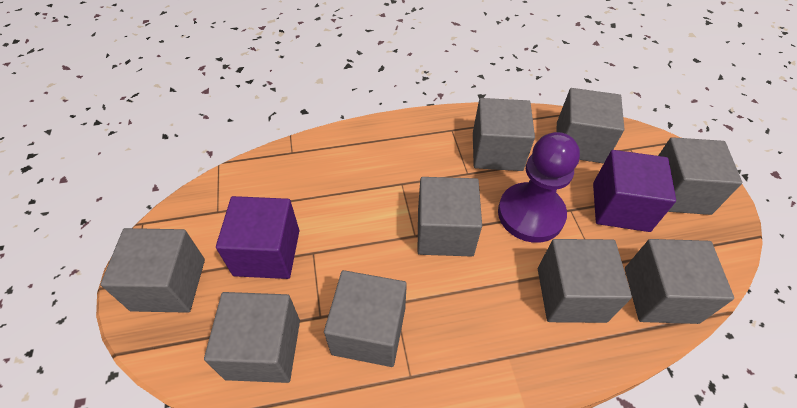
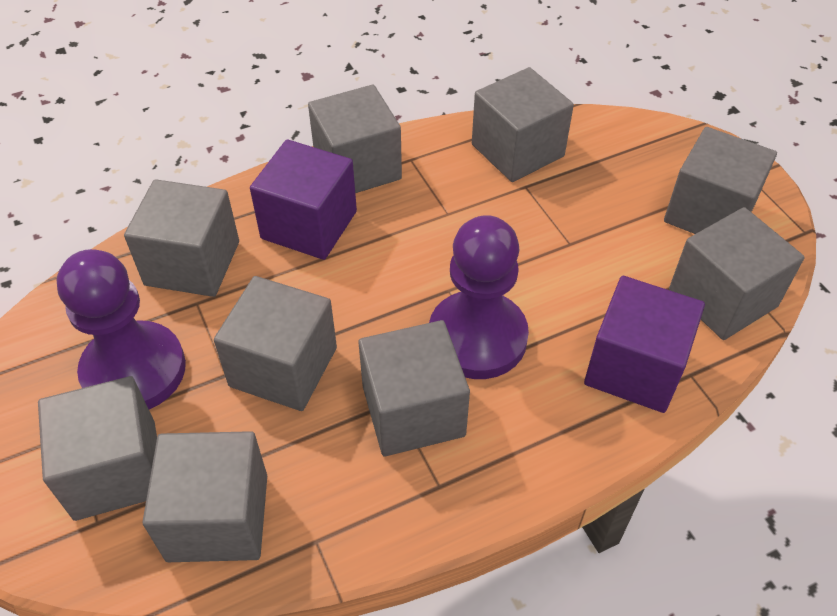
purple pawn: 1 -> 2

